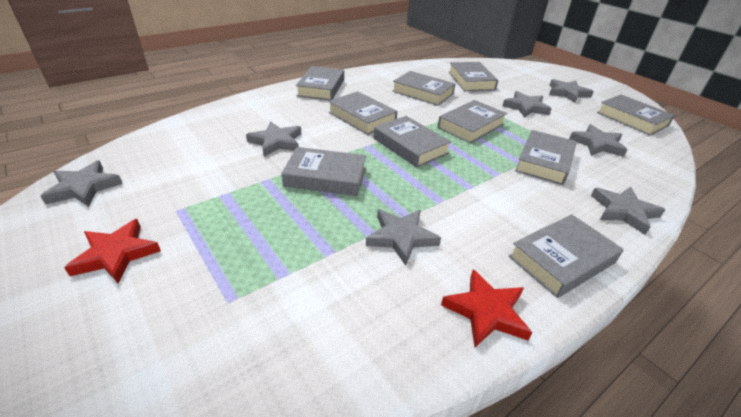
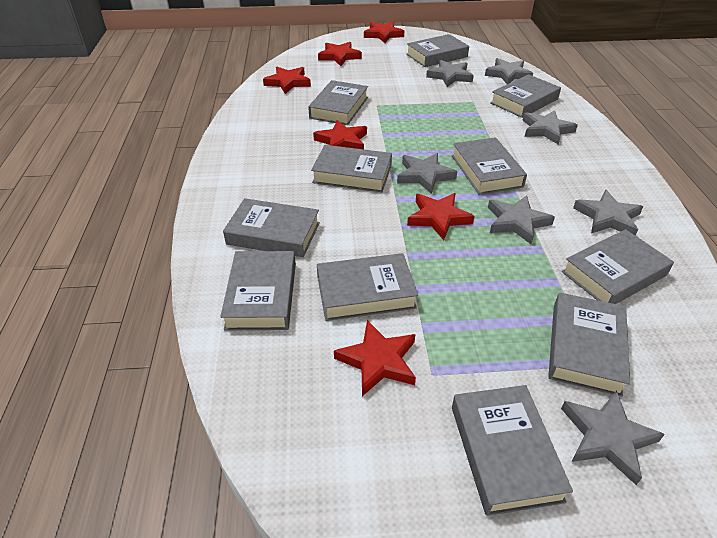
grey book: 10 -> 11
red star: 2 -> 6

